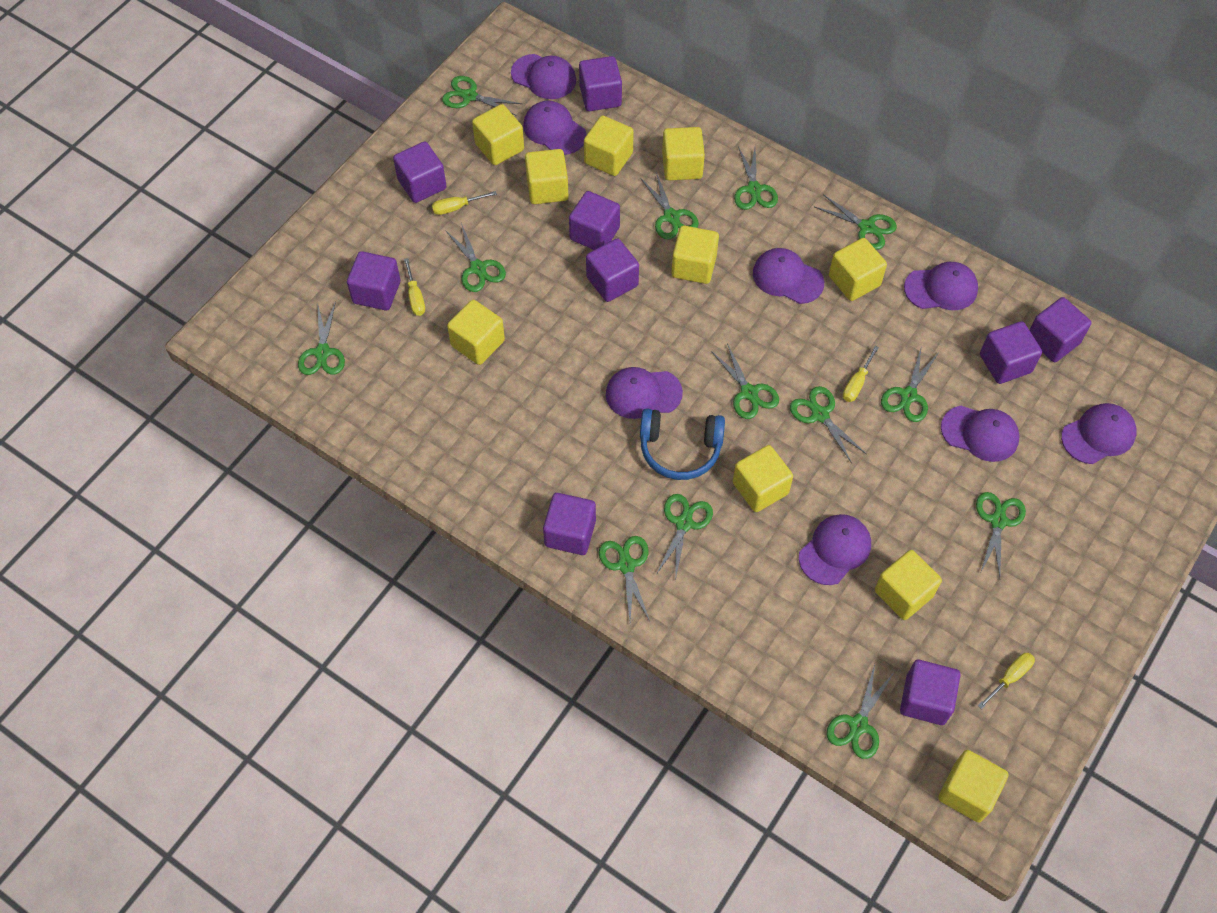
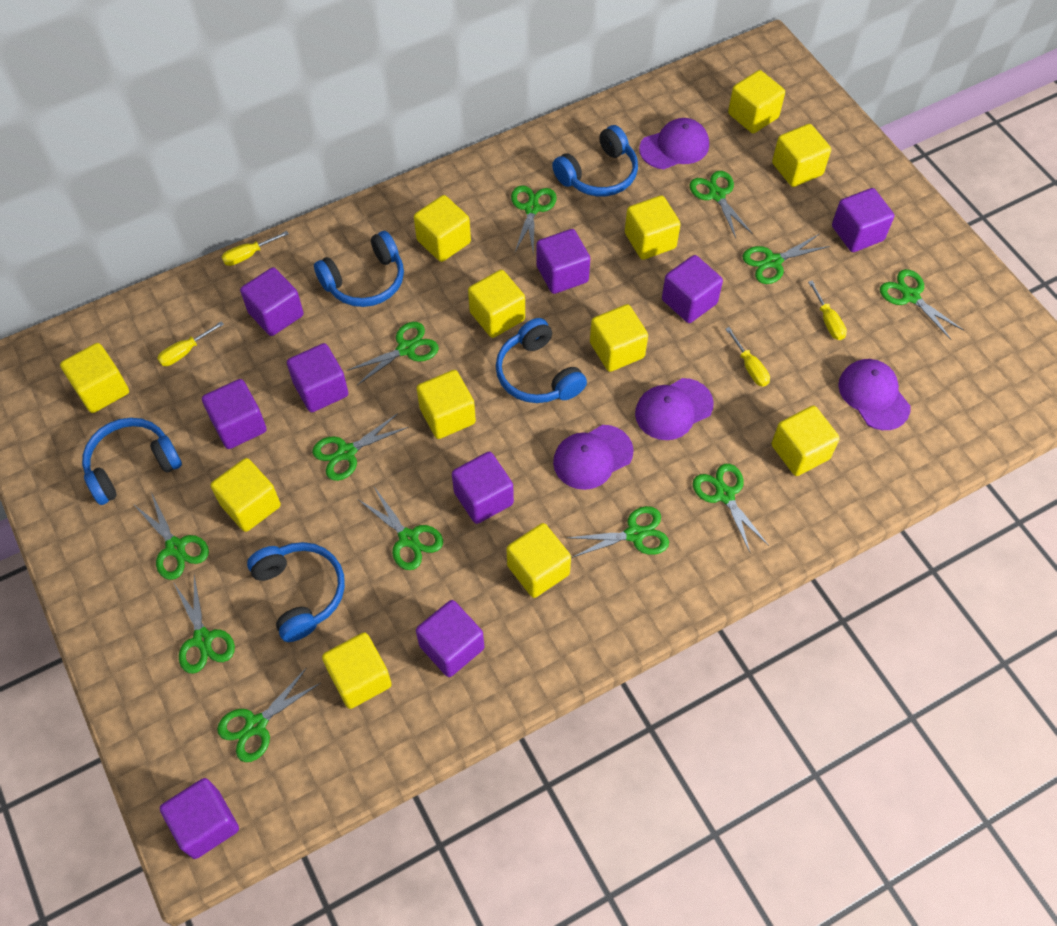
blue headphones: 1 -> 5
green scissors: 13 -> 12
purple cap: 8 -> 4
yellow cube: 10 -> 12

